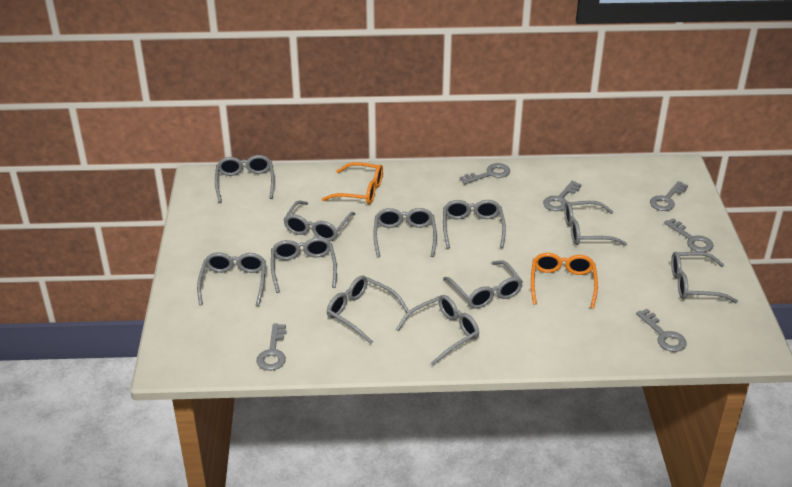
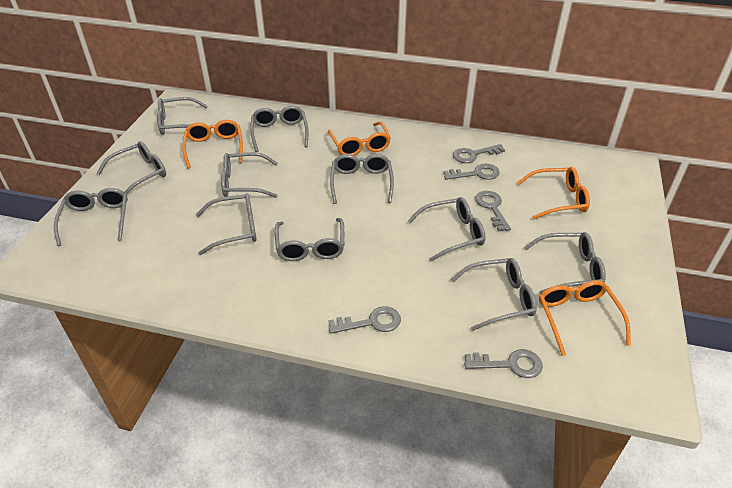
grey key: 6 -> 5
orange glasses: 2 -> 4

